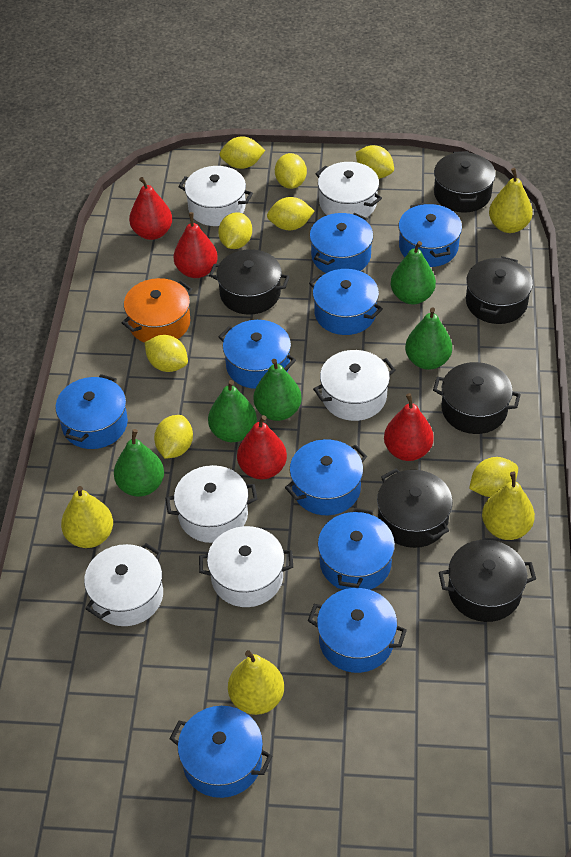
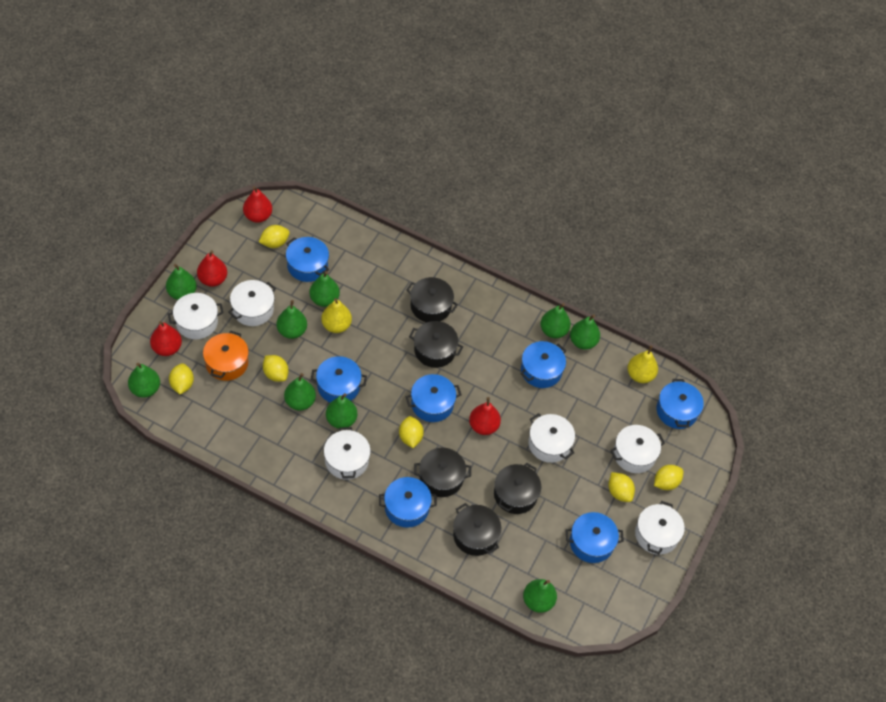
black pot: 6 -> 5
blue pot: 9 -> 7
green pear: 5 -> 9
yellow lemon: 8 -> 6
yellow pear: 4 -> 2

